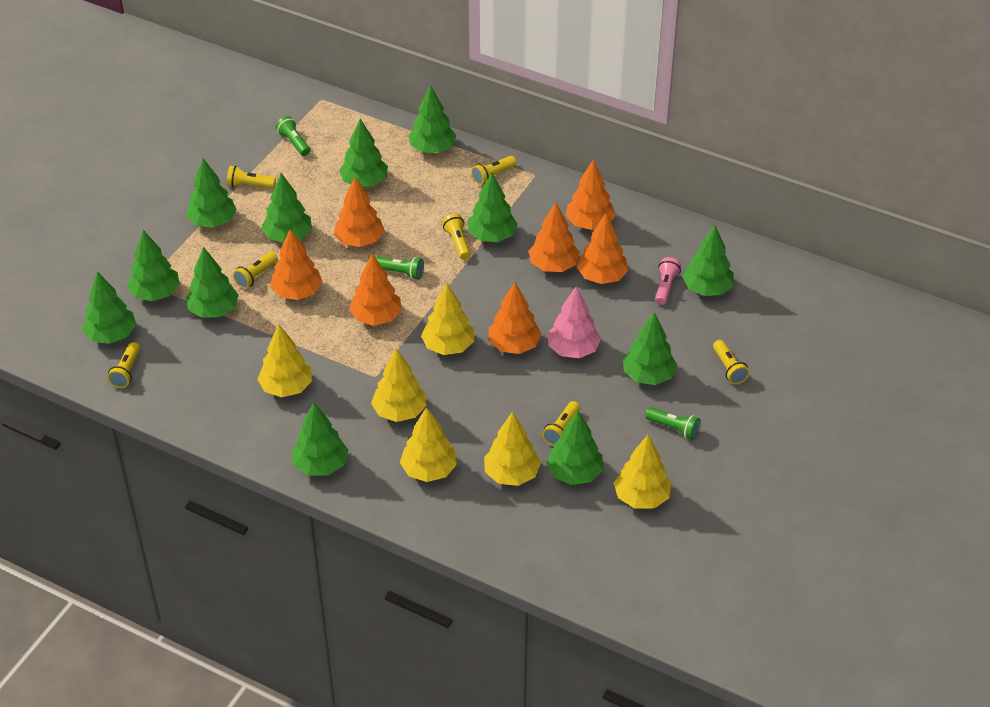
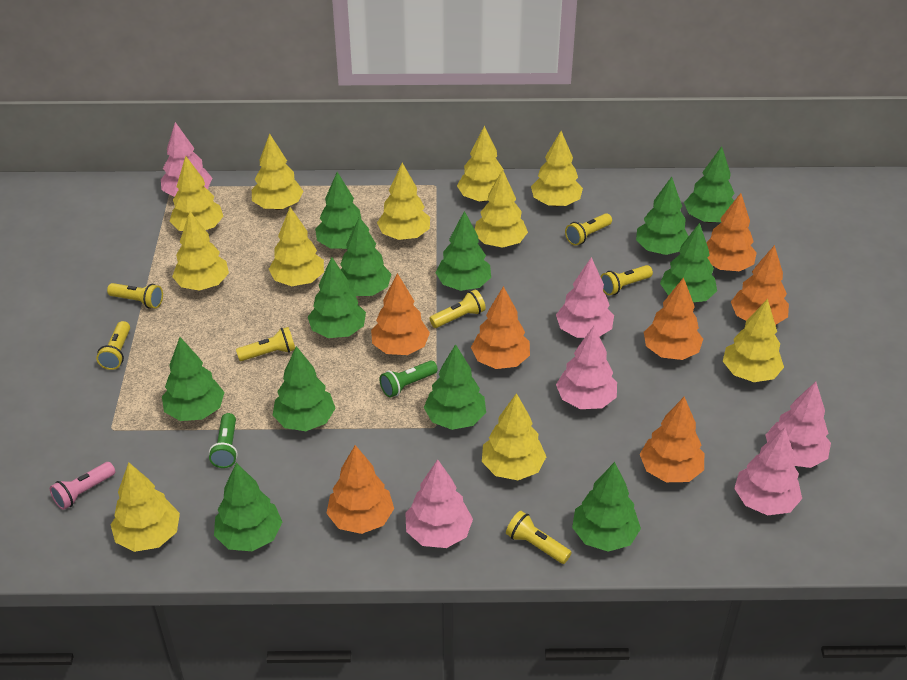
green flashlight: 3 -> 2
pink tree: 1 -> 6
yellow tree: 6 -> 11

